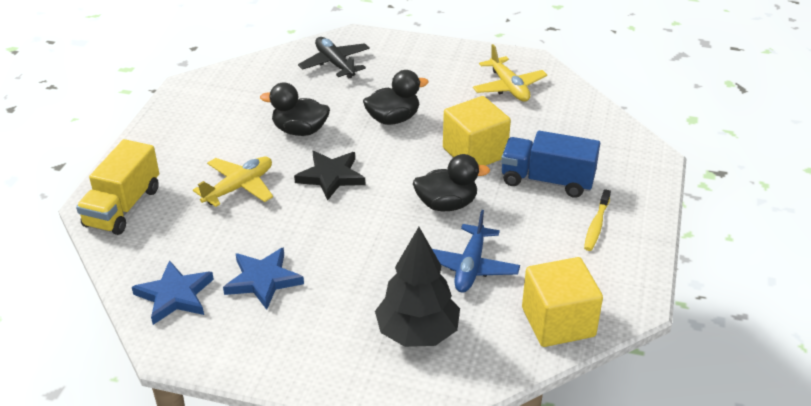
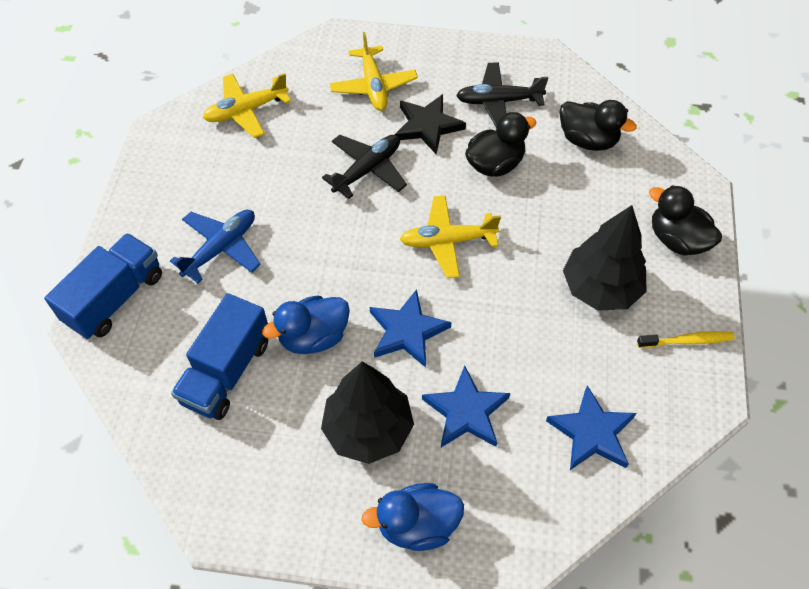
black plane: 1 -> 2
black tree: 1 -> 2
blue duck: 0 -> 2
blue star: 2 -> 3
blue truck: 1 -> 2
yellow cube: 2 -> 0
yellow plane: 2 -> 3
yellow truck: 1 -> 0

